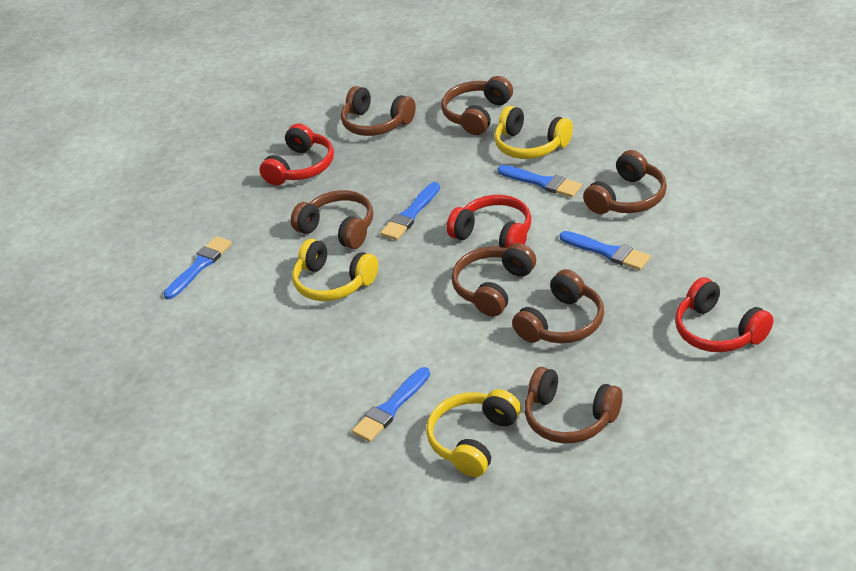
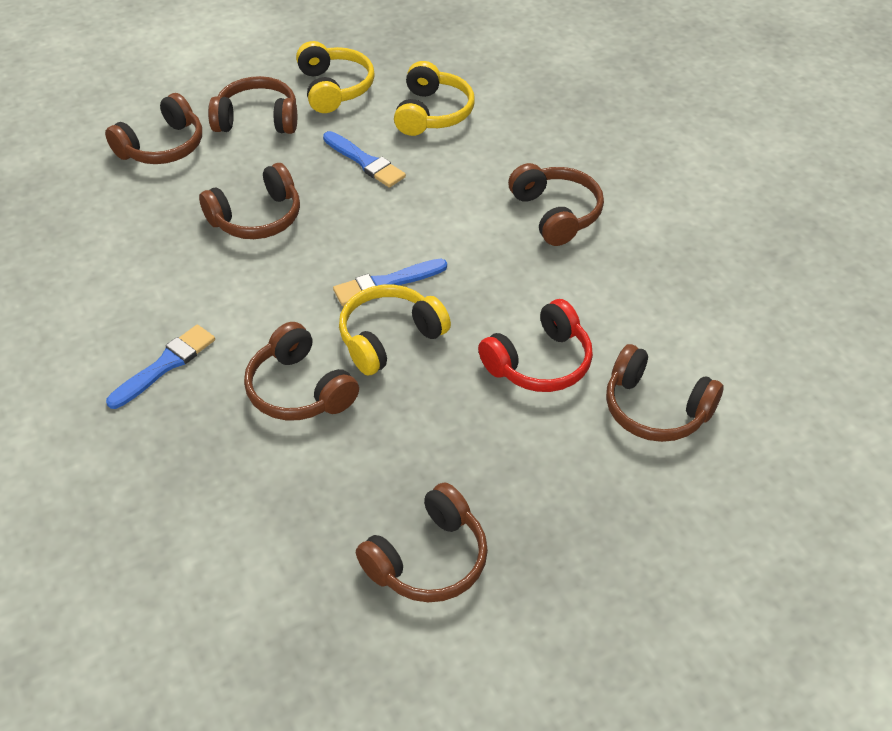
blue brush: 5 -> 3
red headphones: 3 -> 1

